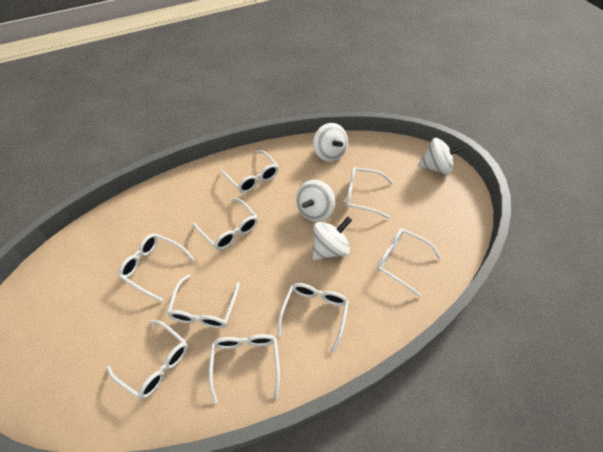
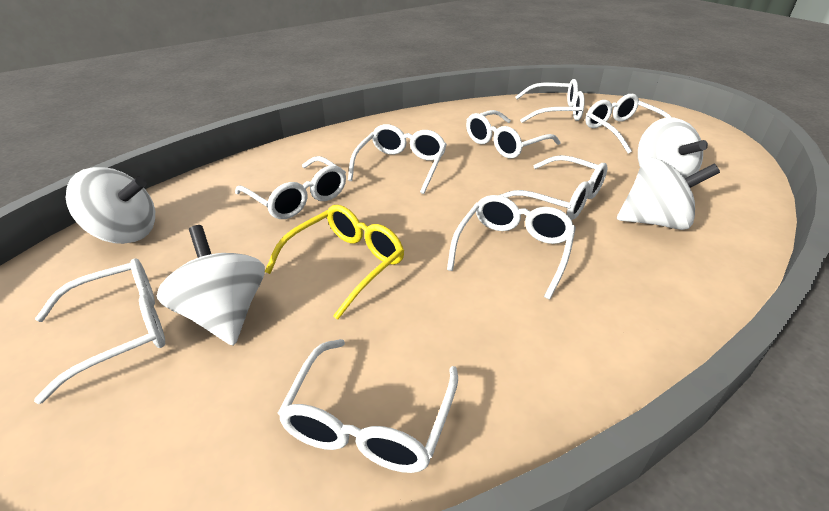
yellow glasses: 0 -> 1

